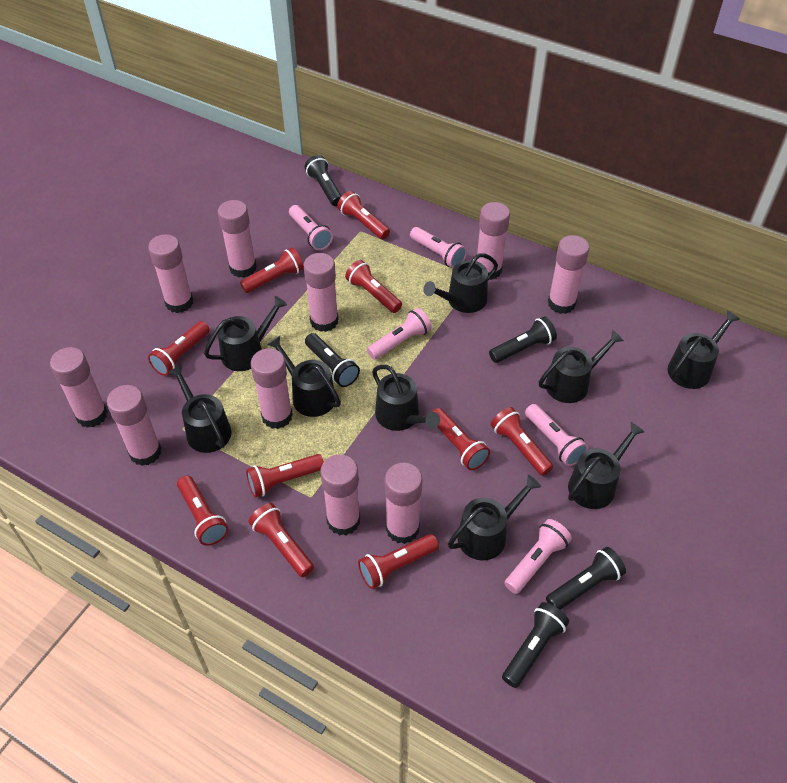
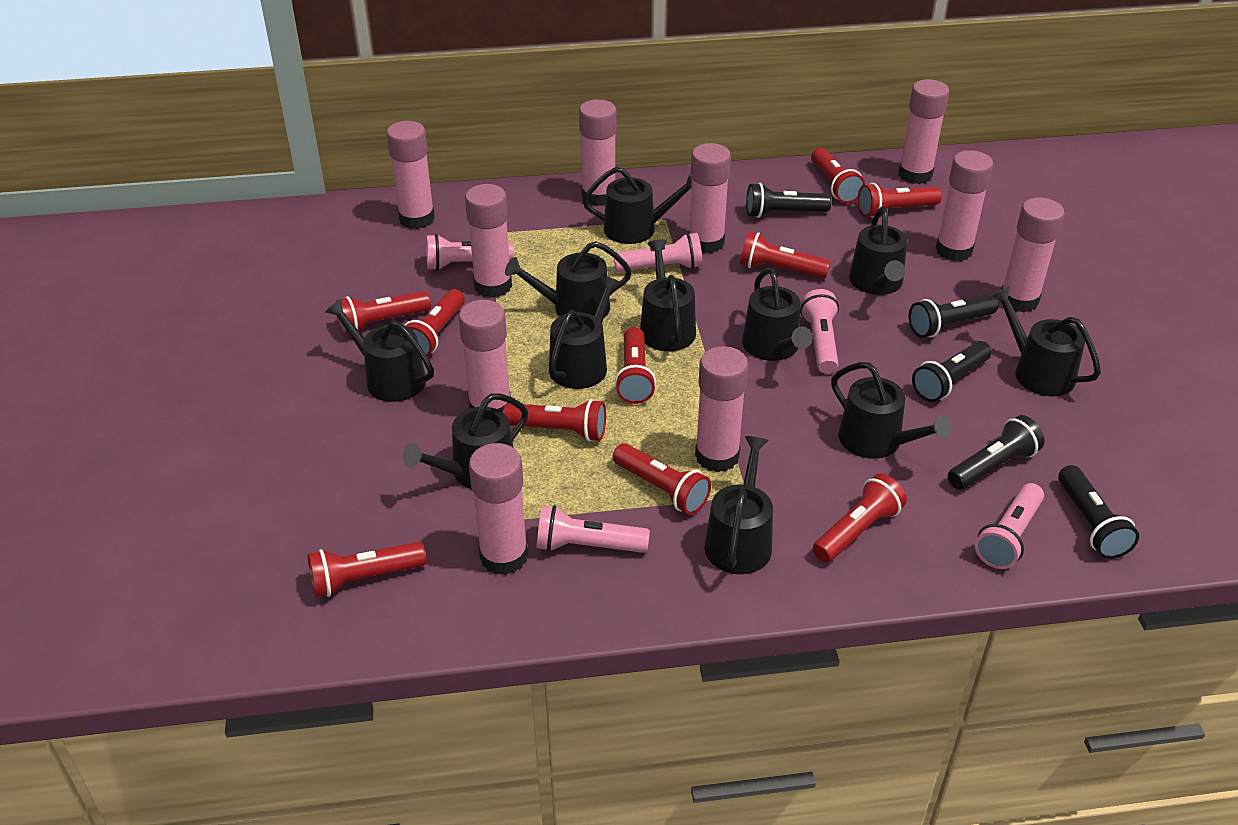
black watering can: 9 -> 11

